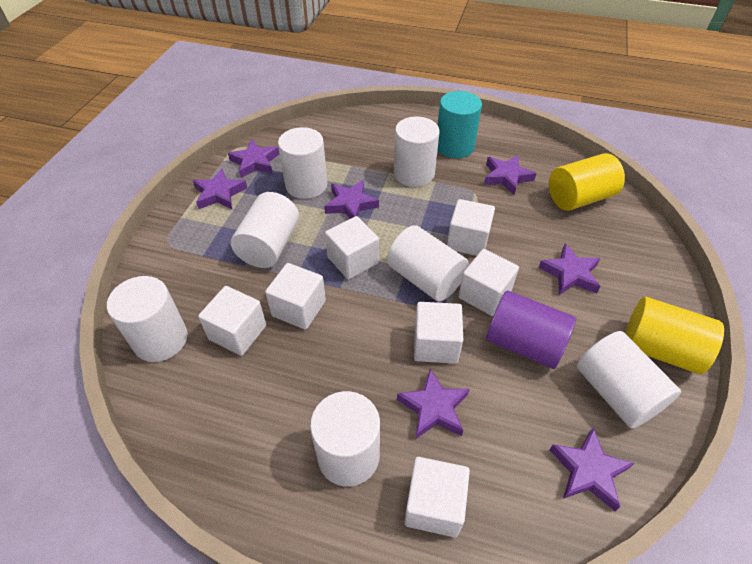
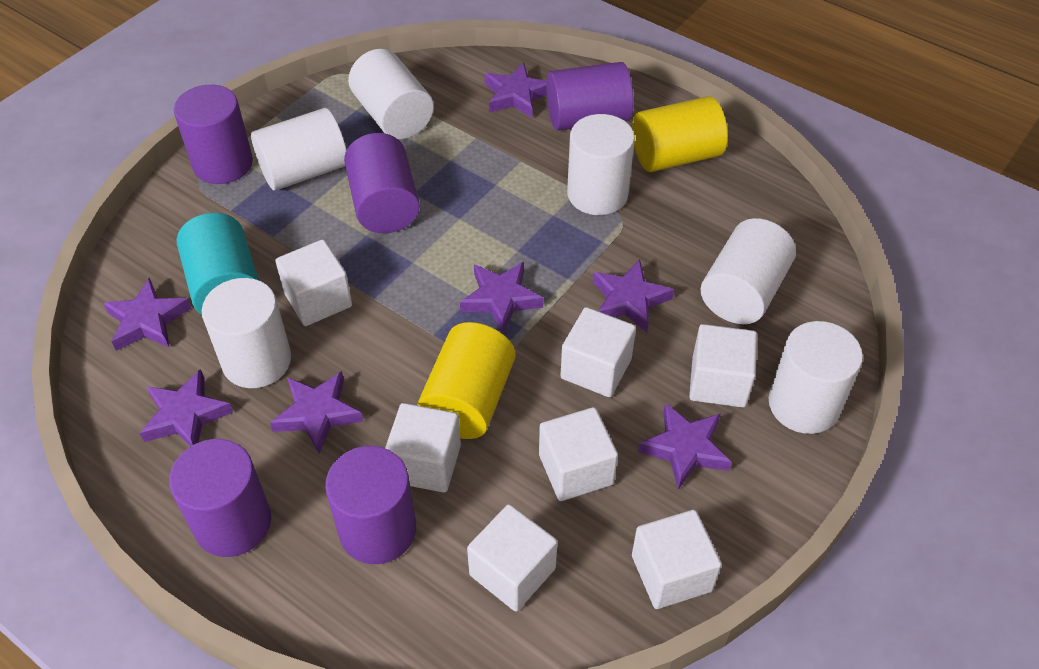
purple cylinder: 1 -> 5
white cylinder: 7 -> 6

